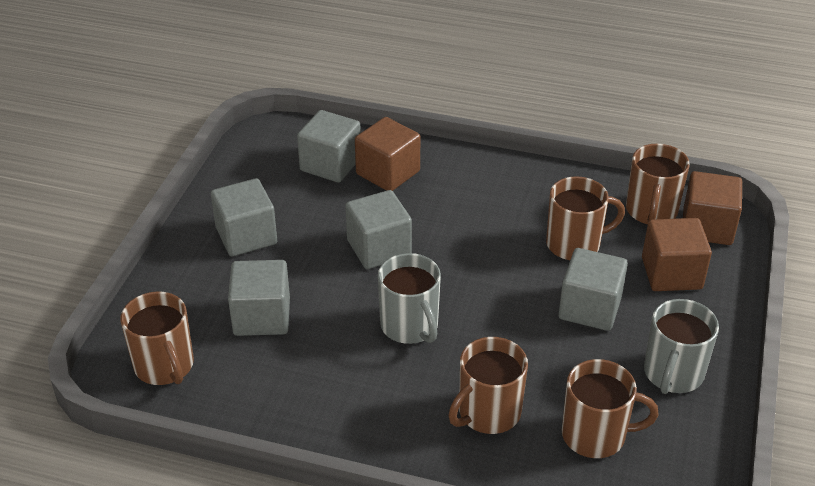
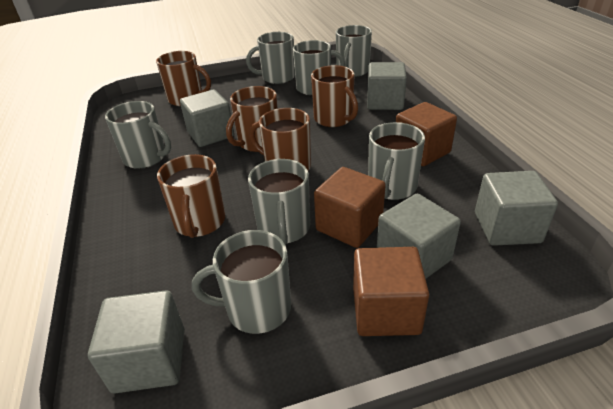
grey mug: 2 -> 7

